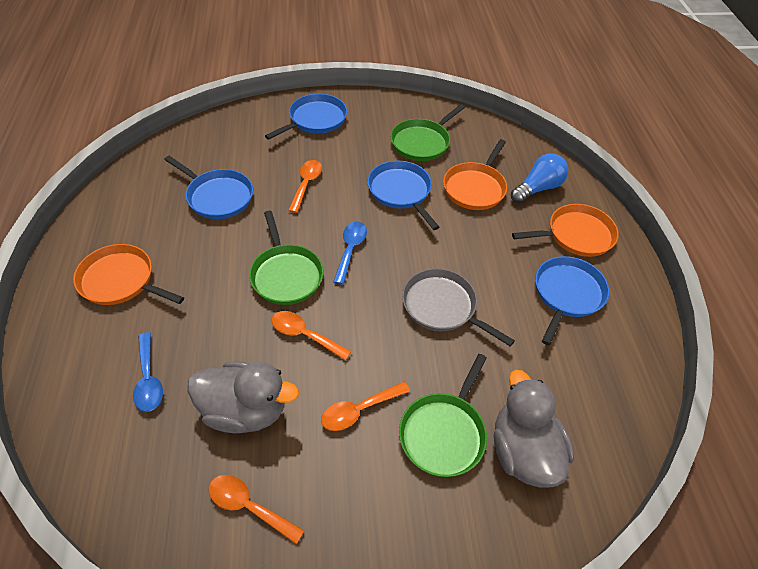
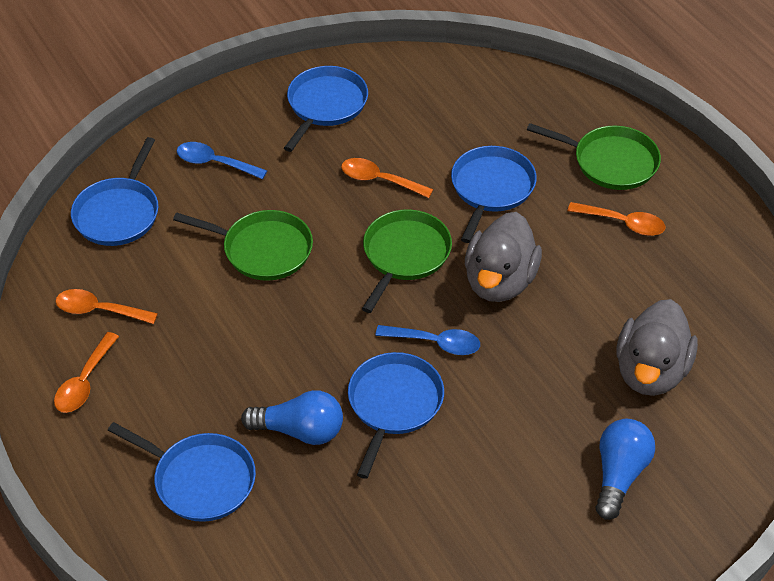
blue light bulb: 1 -> 2
blue pan: 4 -> 5
grey pan: 1 -> 0
orange pan: 3 -> 0

